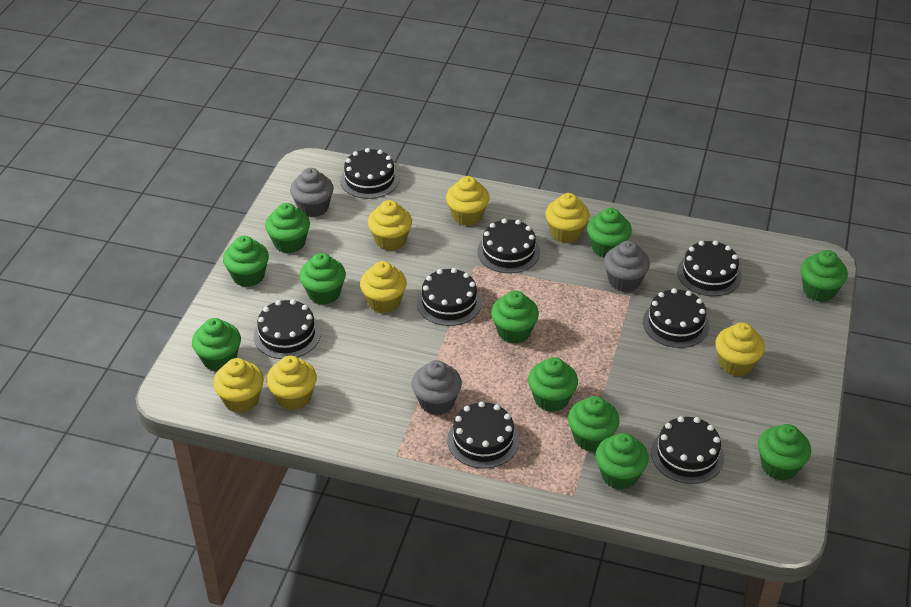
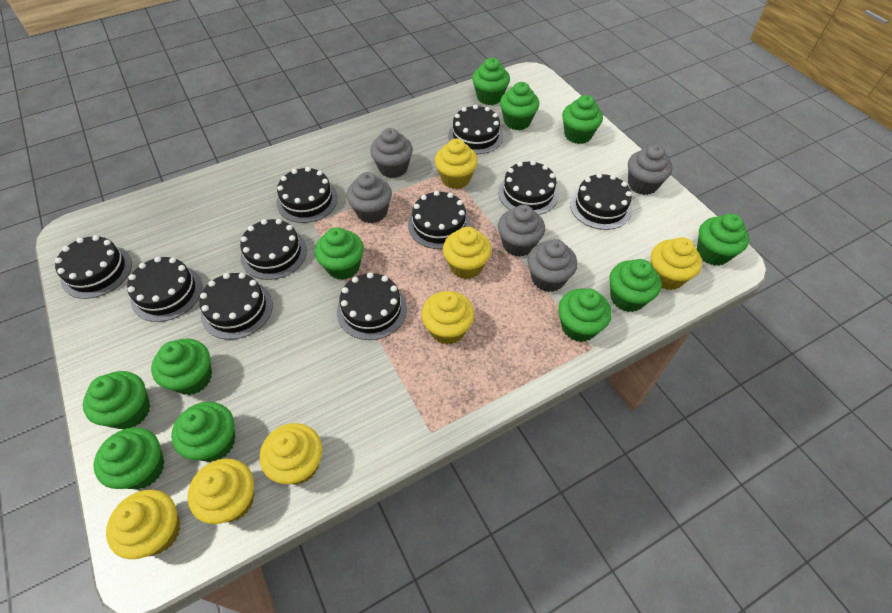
black cake: 8 -> 10
grey cupcake: 3 -> 5

